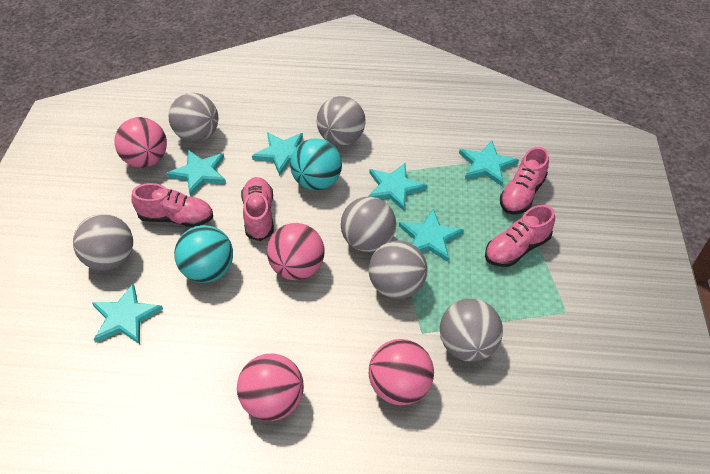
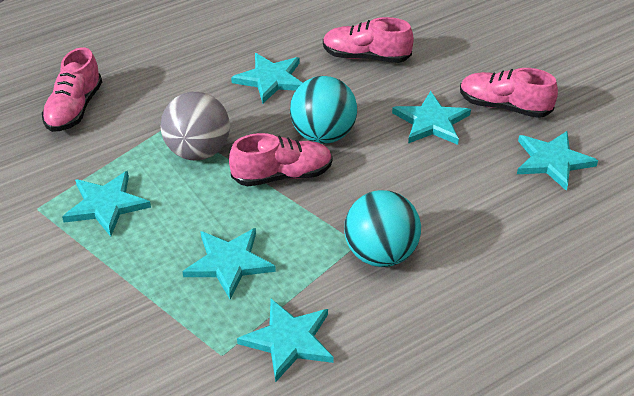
grey ball: 6 -> 1
pink ball: 4 -> 0

